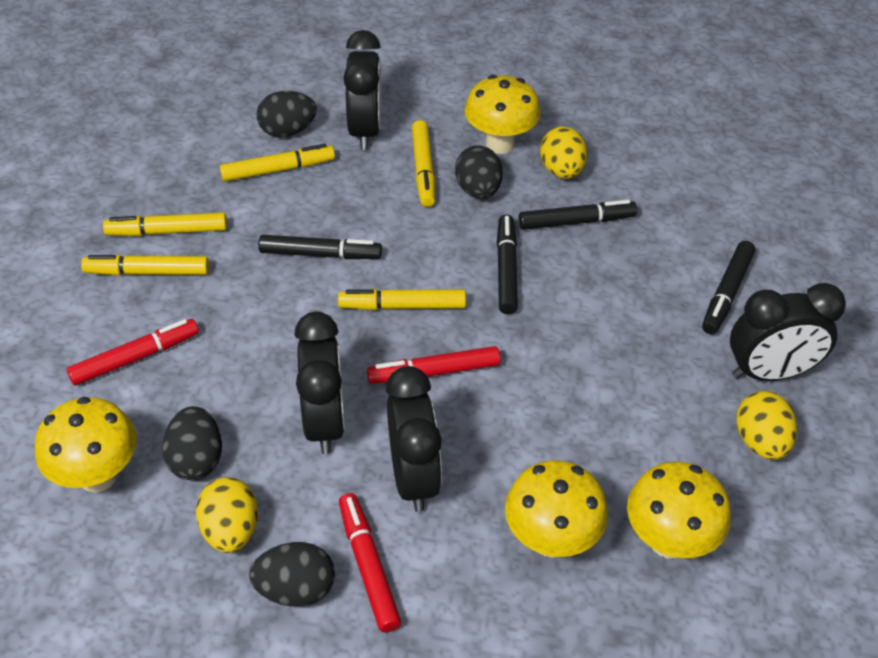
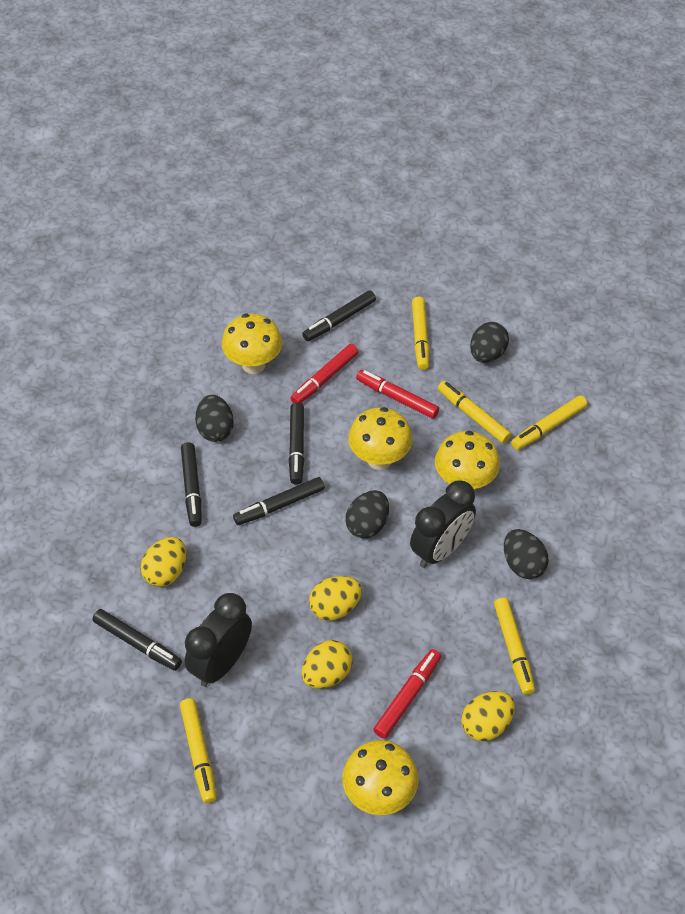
black clock: 4 -> 2
black marker: 4 -> 5
yellow egg: 3 -> 4

